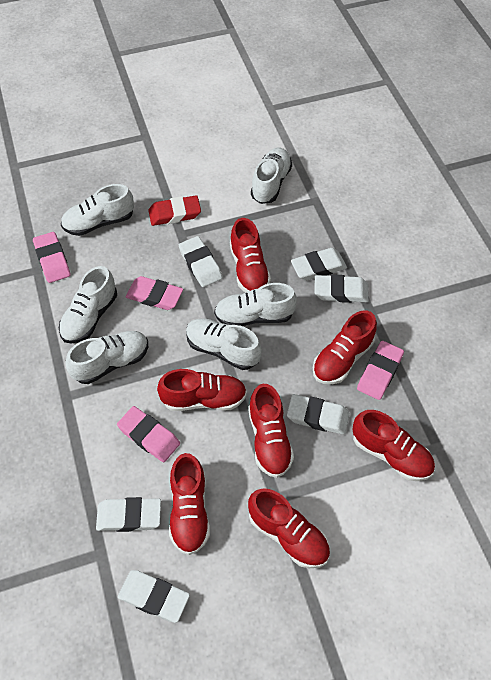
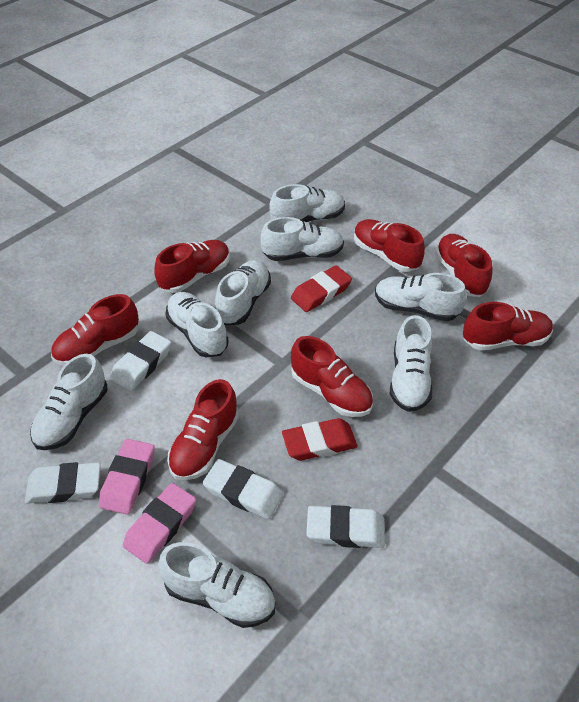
pink eraser: 4 -> 2
red eraser: 1 -> 2
white eraser: 6 -> 4
white shoe: 6 -> 8

